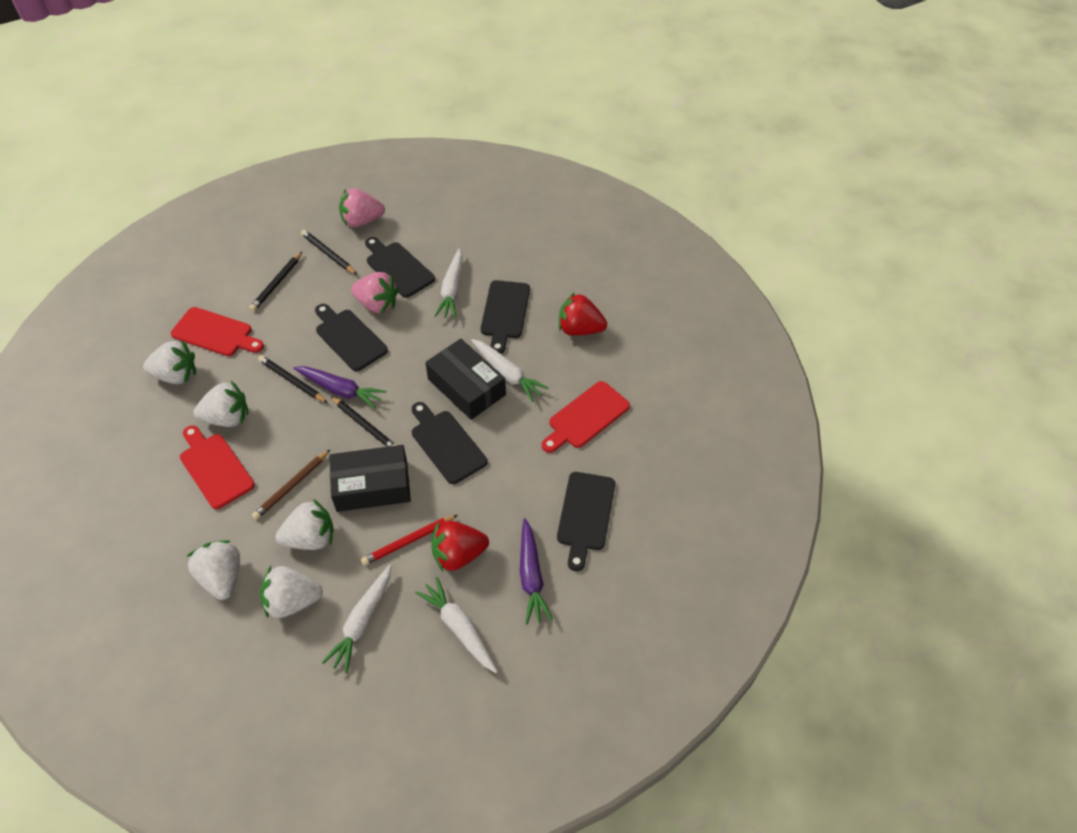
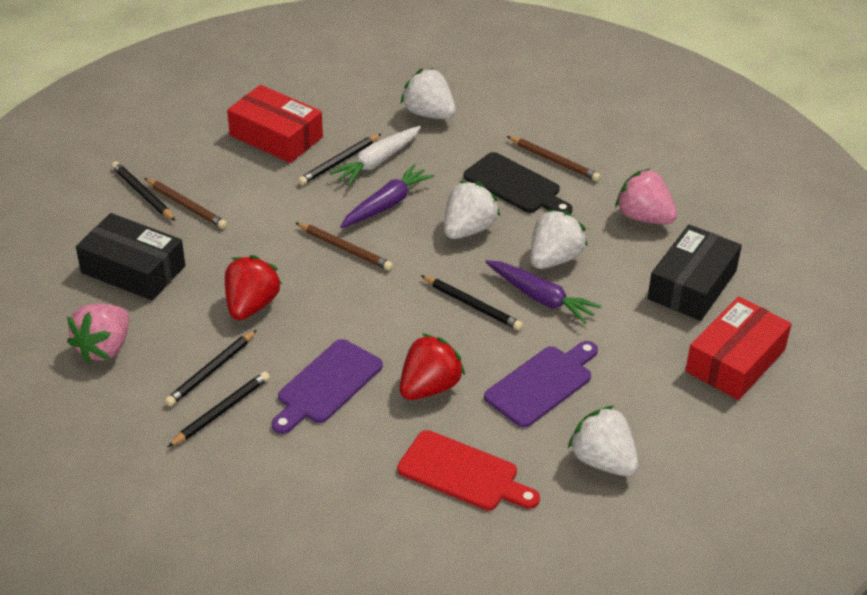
black cutting board: 5 -> 1
black pencil: 4 -> 5
brown pencil: 1 -> 3
purple cutting board: 0 -> 2
red box: 0 -> 2
red cutting board: 3 -> 1
red pencil: 1 -> 0
white carrot: 4 -> 1
white strawberry: 5 -> 4

